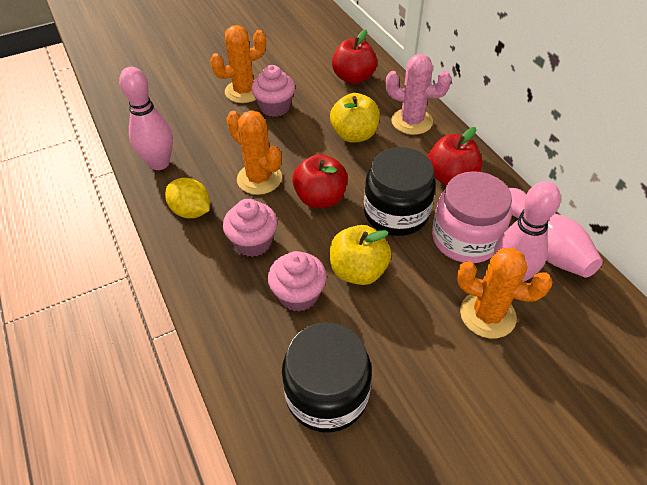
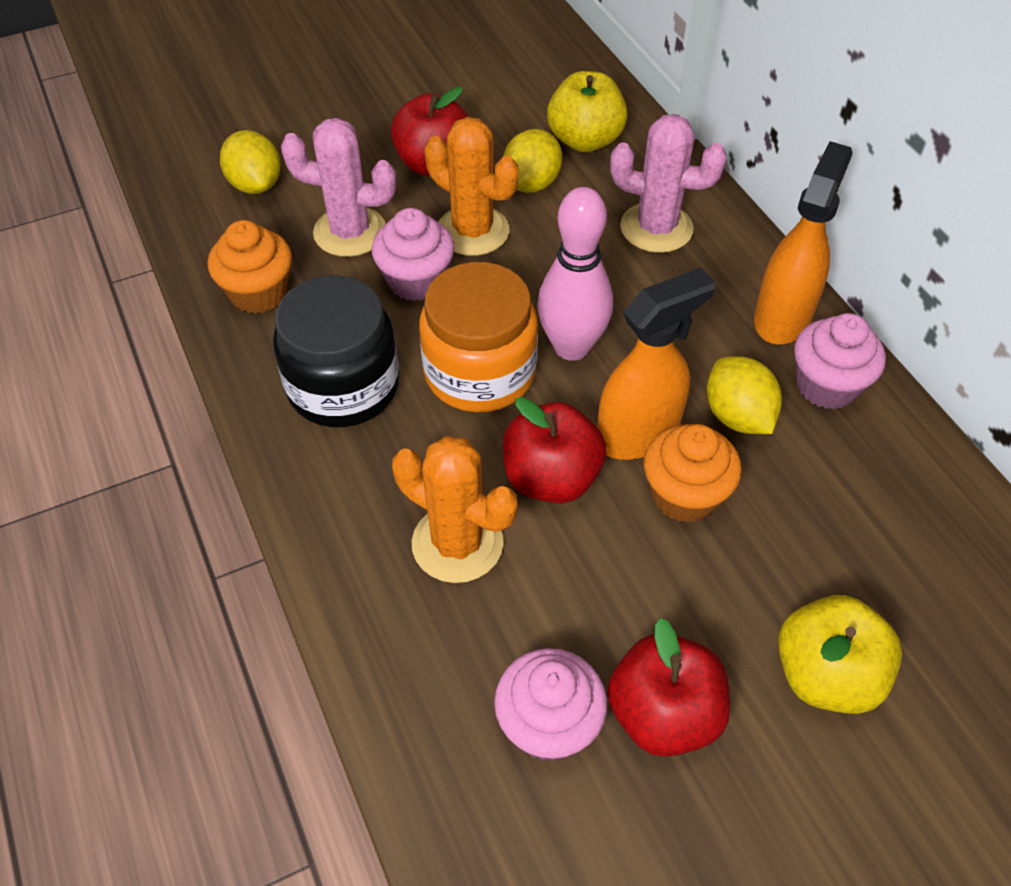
black jar: 2 -> 1
orange cactus: 3 -> 2
orange cupcake: 0 -> 2
orange jar: 0 -> 1
orange spray bottle: 0 -> 2
pink bowling pin: 3 -> 1
pink cactus: 1 -> 2
pink jar: 1 -> 0
yellow lemon: 1 -> 3

